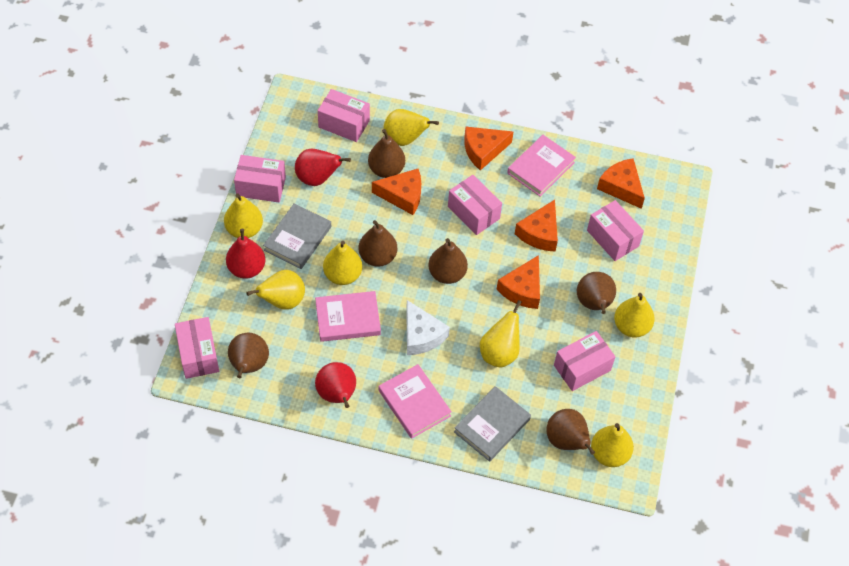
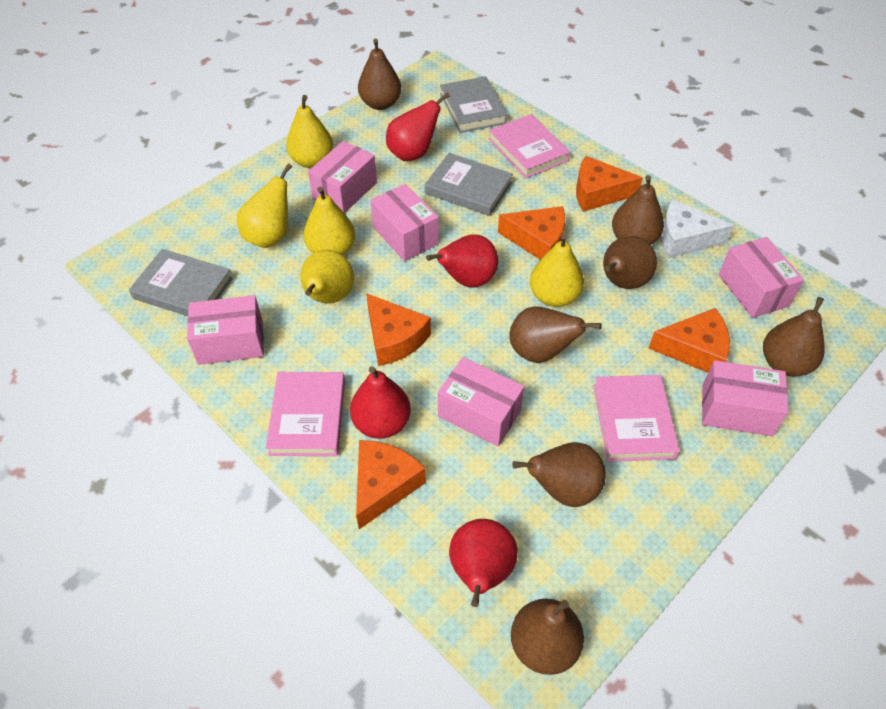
brown pear: 6 -> 7
grey book: 2 -> 3
red pear: 3 -> 4
yellow pear: 7 -> 5

